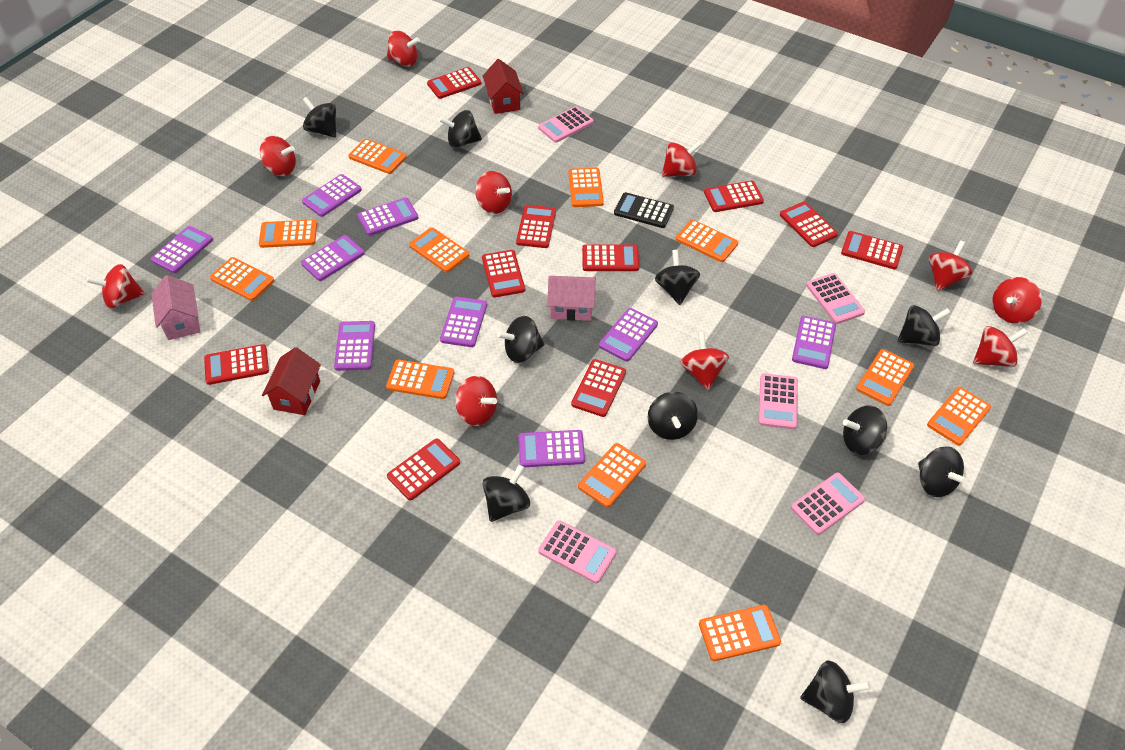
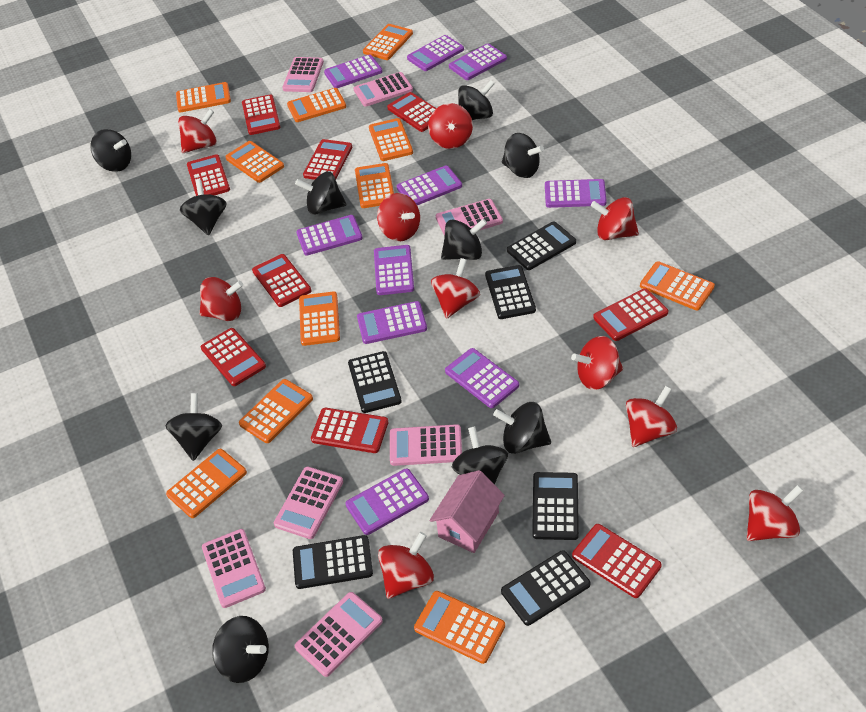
black calculator: 1 -> 6
pink calculator: 5 -> 7
pink house: 2 -> 1
purple calculator: 9 -> 10
red calculator: 10 -> 9
red house: 2 -> 0

